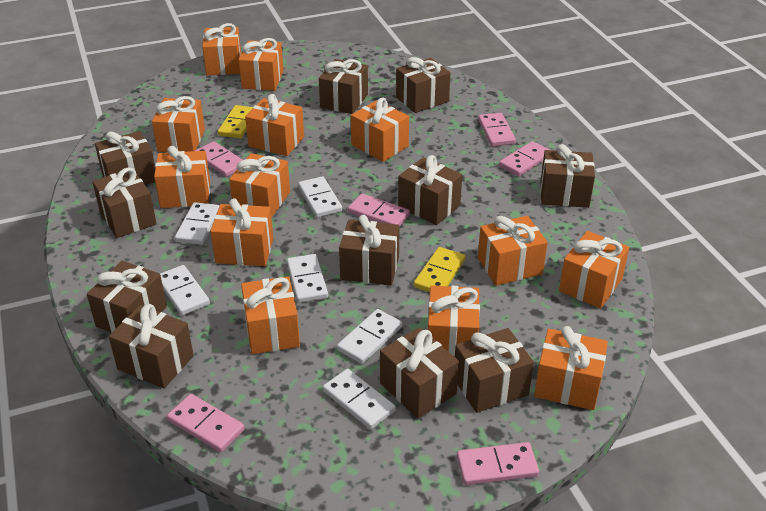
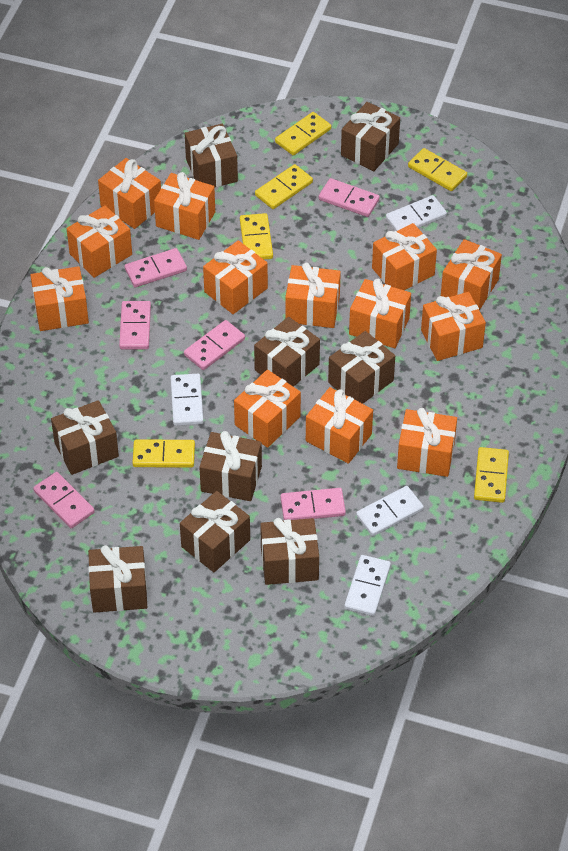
brown gift: 11 -> 9
white domino: 6 -> 4
yellow domino: 2 -> 6

